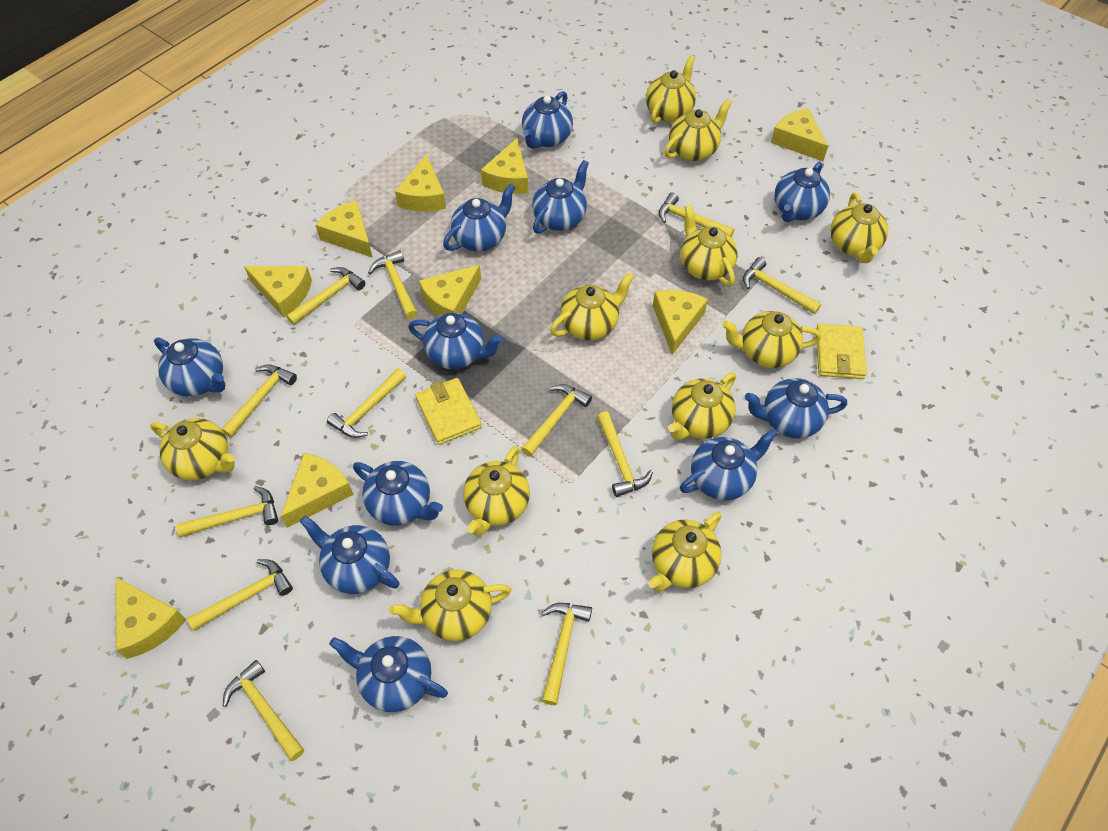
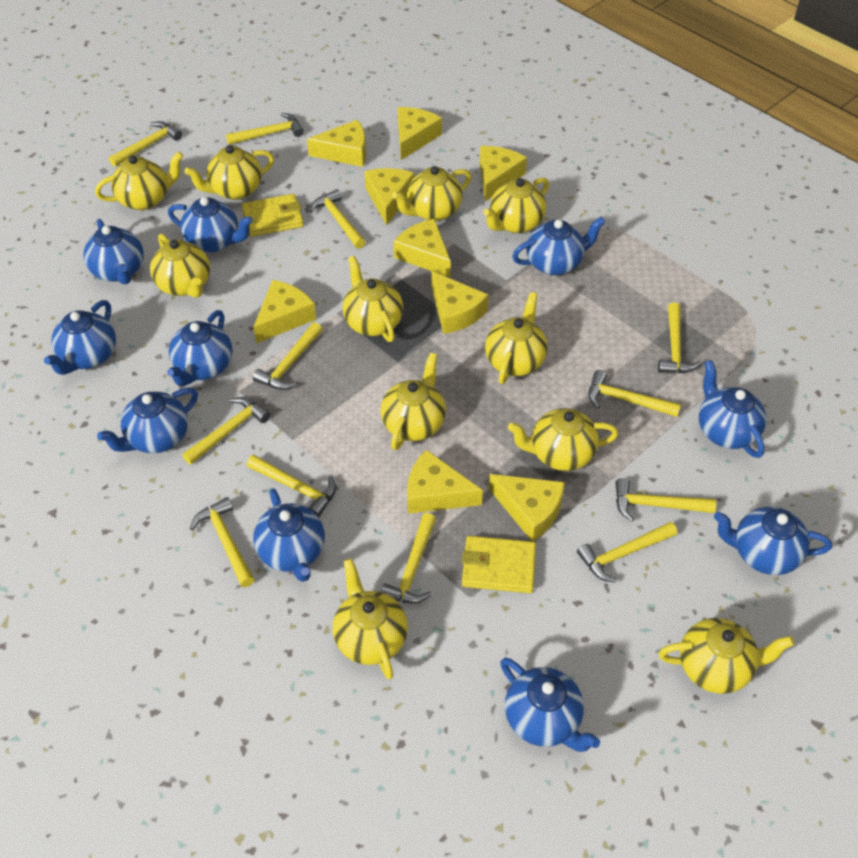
blue teapot: 11 -> 10

